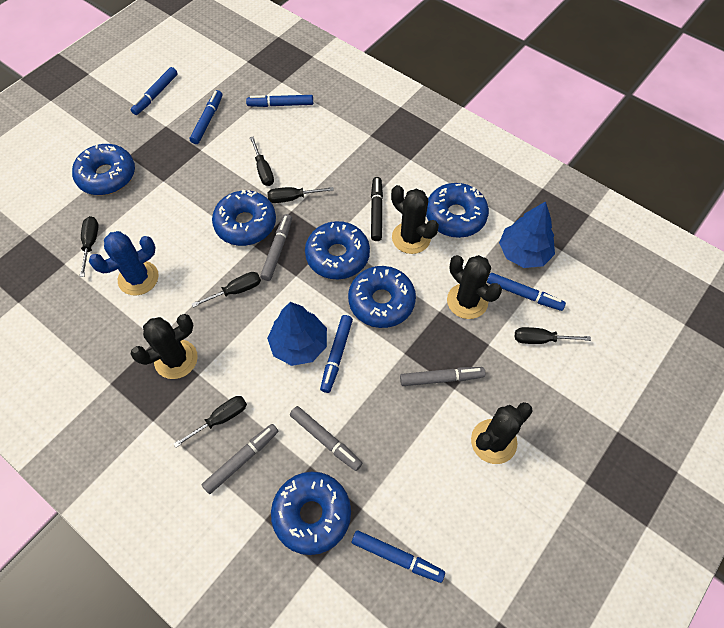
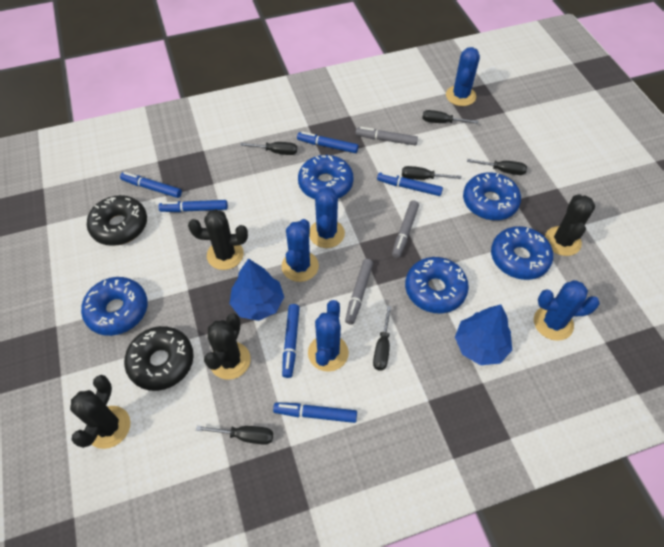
black donut: 0 -> 2
black marker: 1 -> 0
blue cactus: 1 -> 5
blue donut: 6 -> 5
grey marker: 4 -> 3

